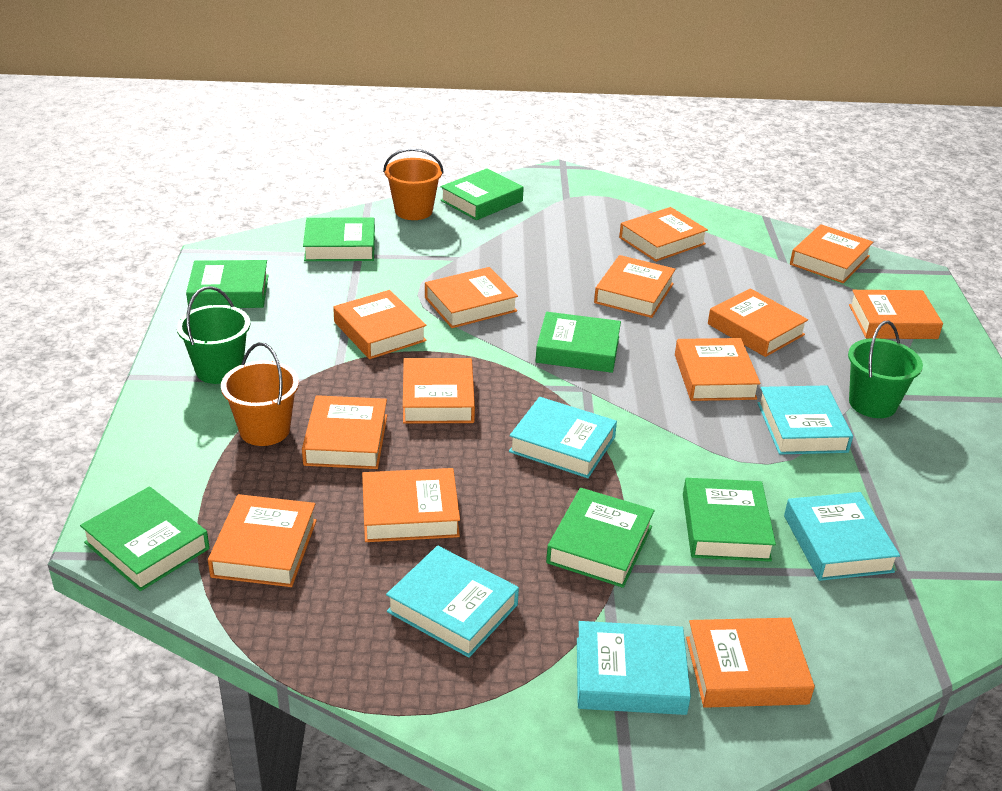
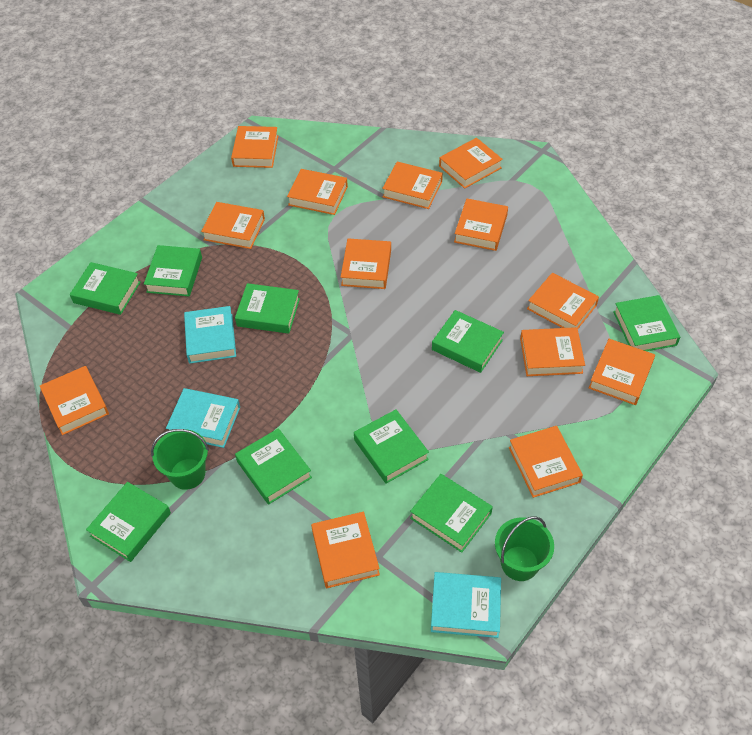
green book: 7 -> 9
orange bucket: 2 -> 0
turquoise book: 5 -> 3

